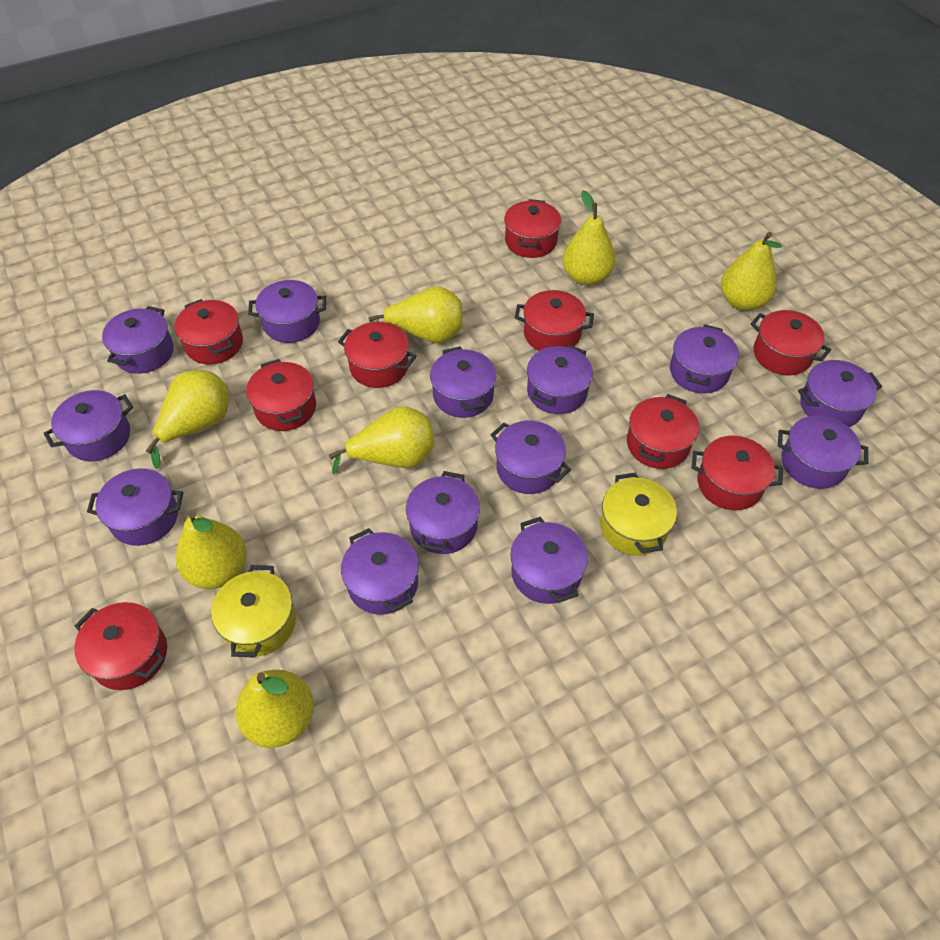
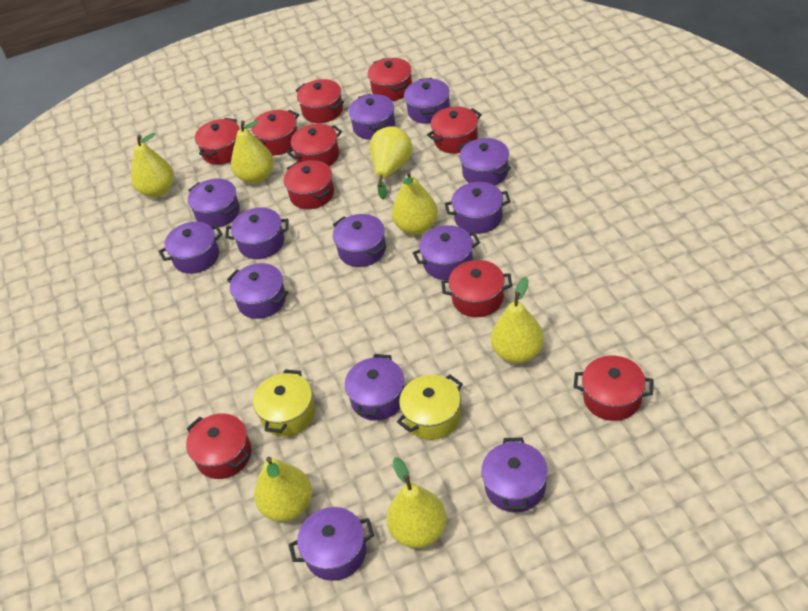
red pot: 9 -> 10

